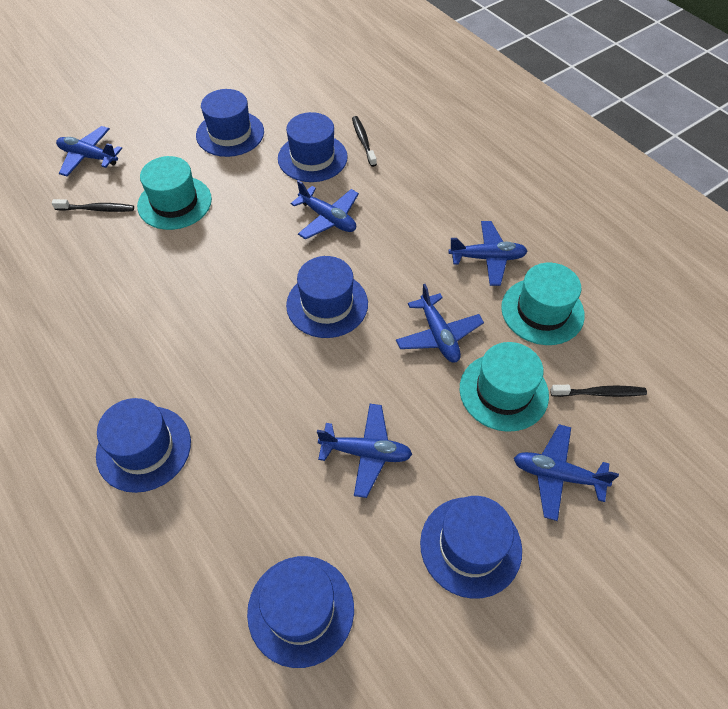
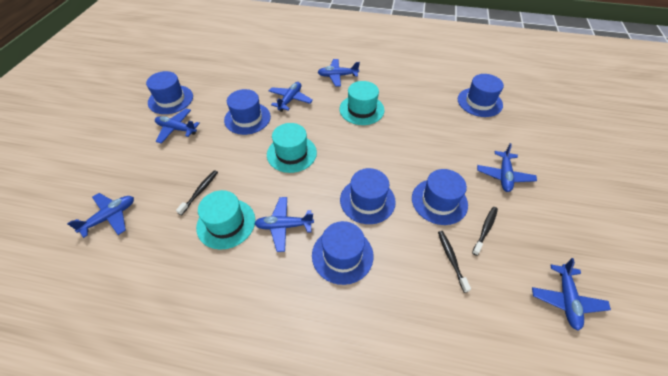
blue plane: 6 -> 7

